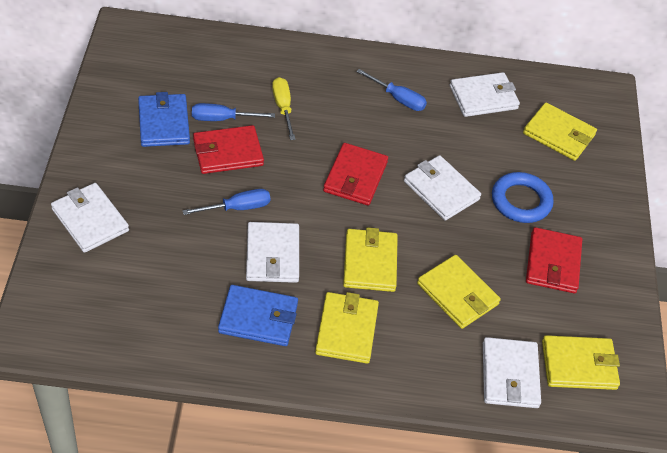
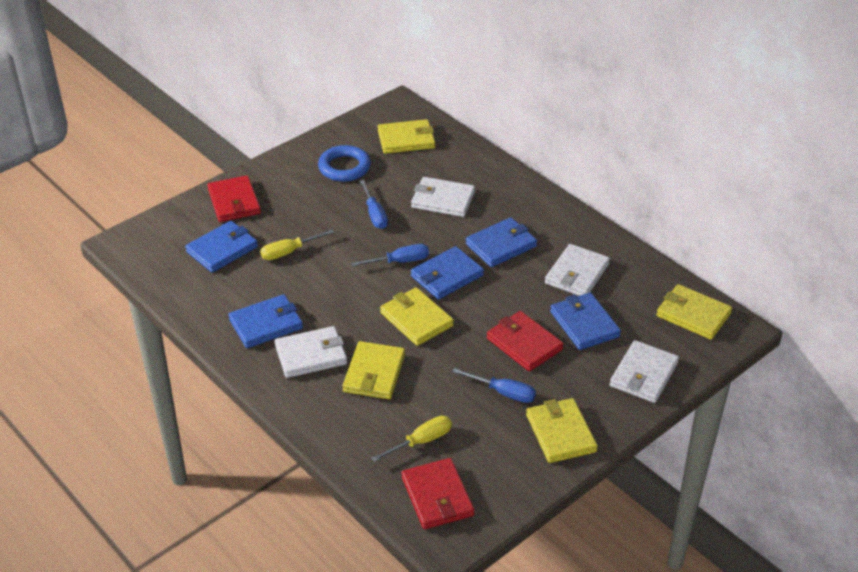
blue wallet: 2 -> 5
white wallet: 5 -> 4
yellow screwdriver: 1 -> 2

